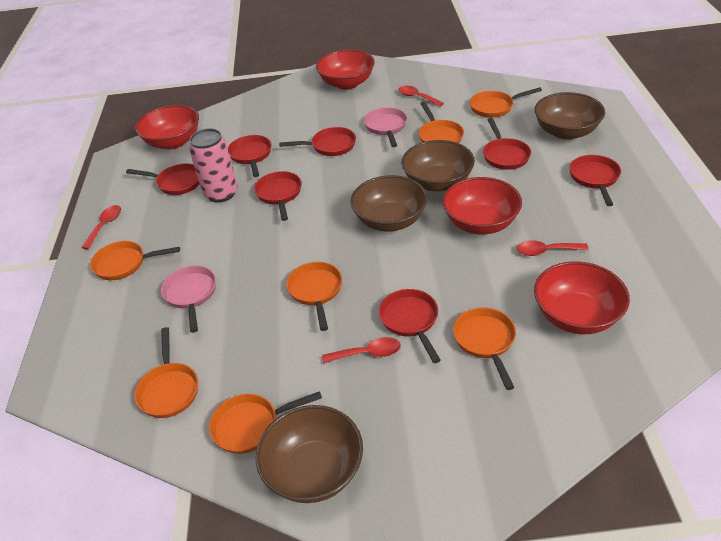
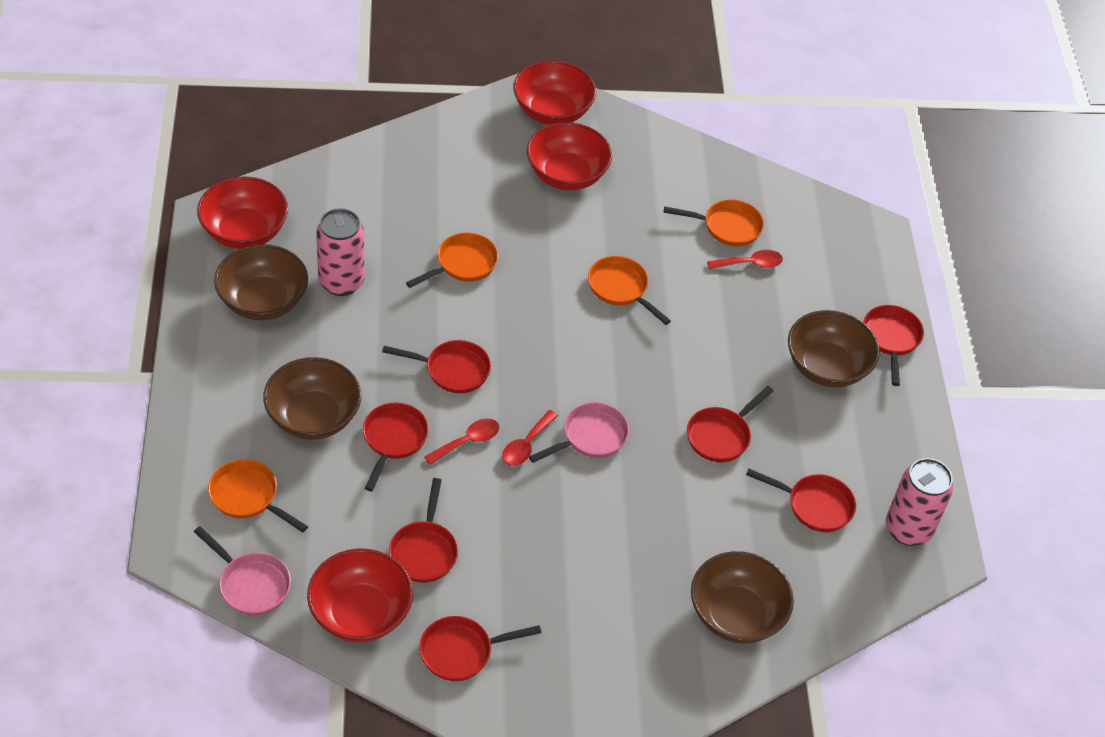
orange pan: 7 -> 4
pink can: 1 -> 2
red spoon: 4 -> 3

